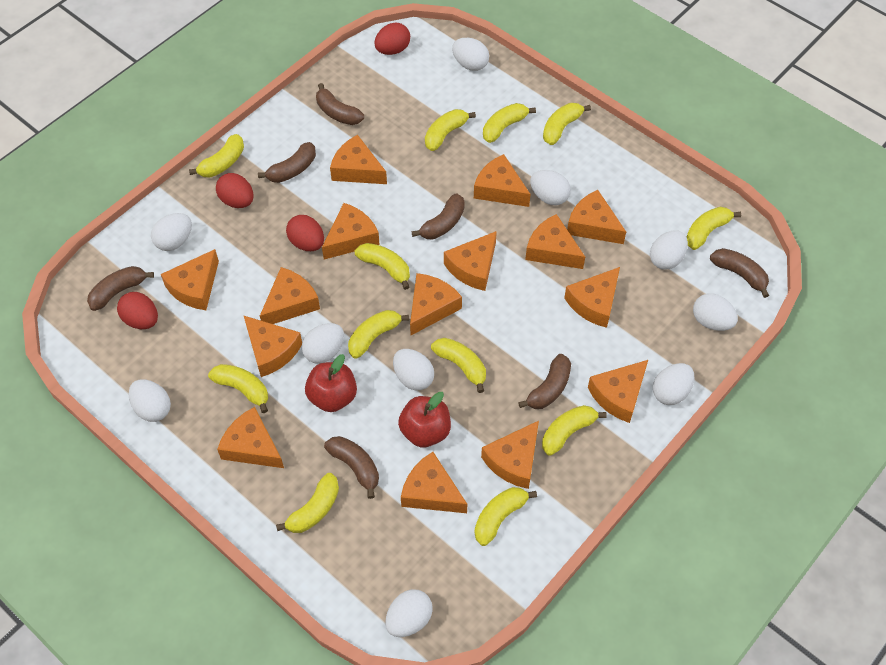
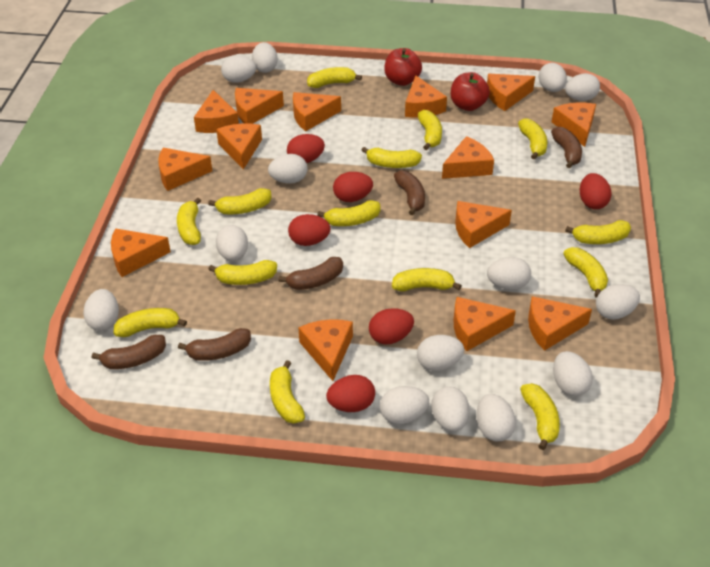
brown banana: 7 -> 5
orange cheese: 15 -> 14
red egg: 4 -> 6
white egg: 10 -> 14
yellow banana: 12 -> 14

